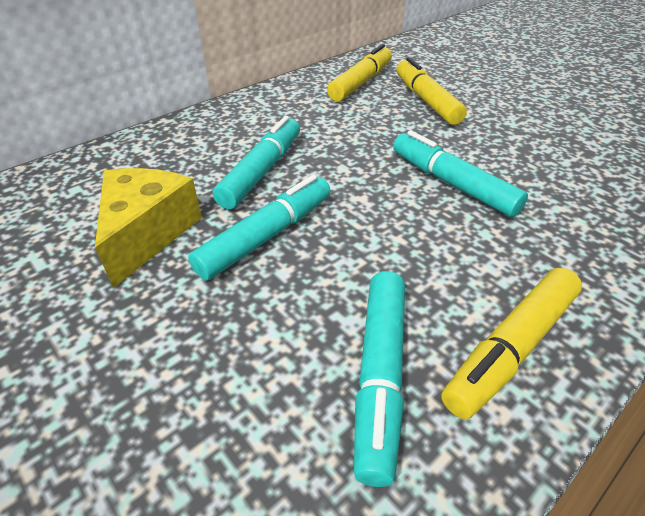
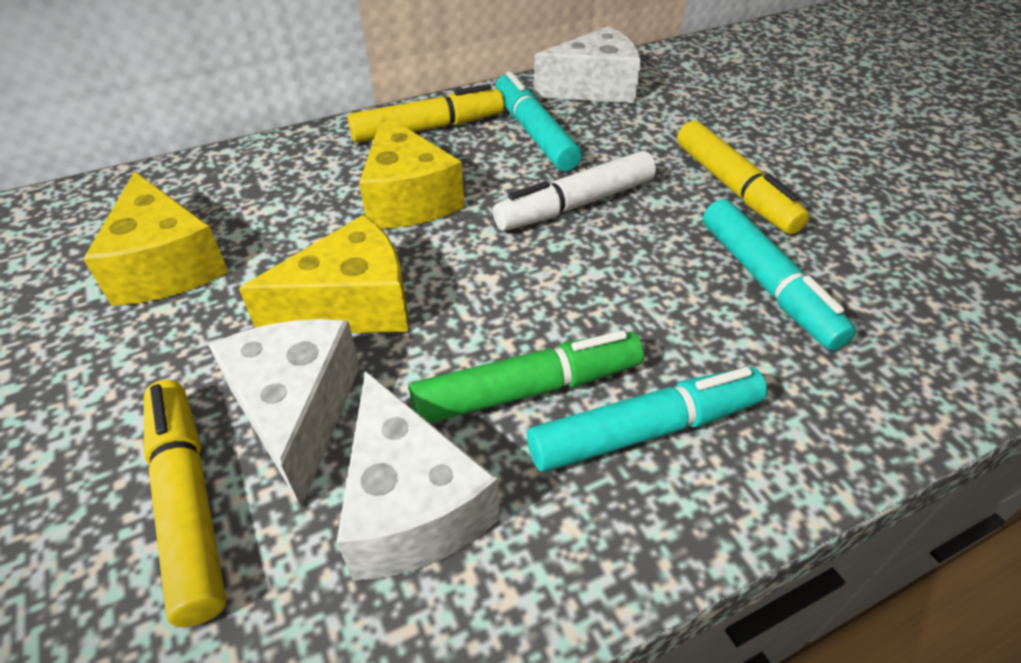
green marker: 0 -> 1
turquoise marker: 4 -> 3
white cheese: 0 -> 3
white marker: 0 -> 1
yellow cheese: 1 -> 3

